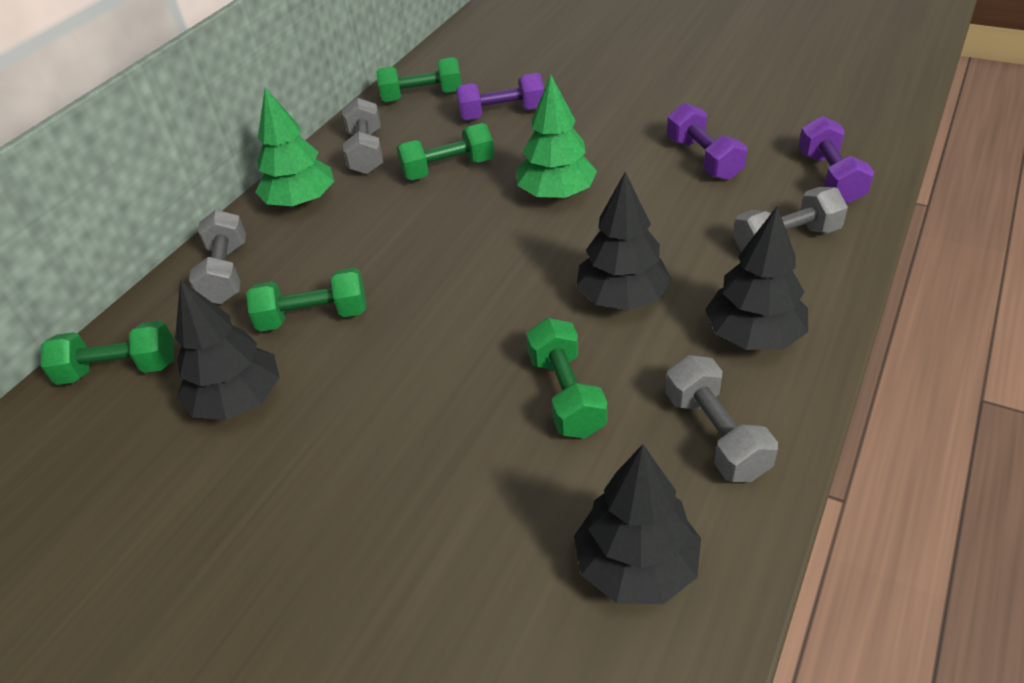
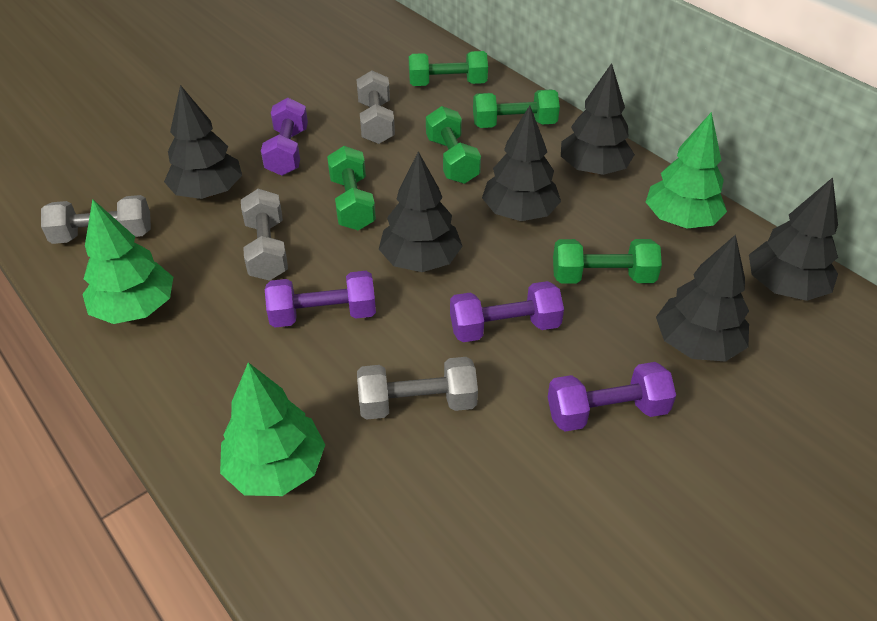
black tree: 4 -> 6
green tree: 2 -> 3
purple dumbbell: 3 -> 4

